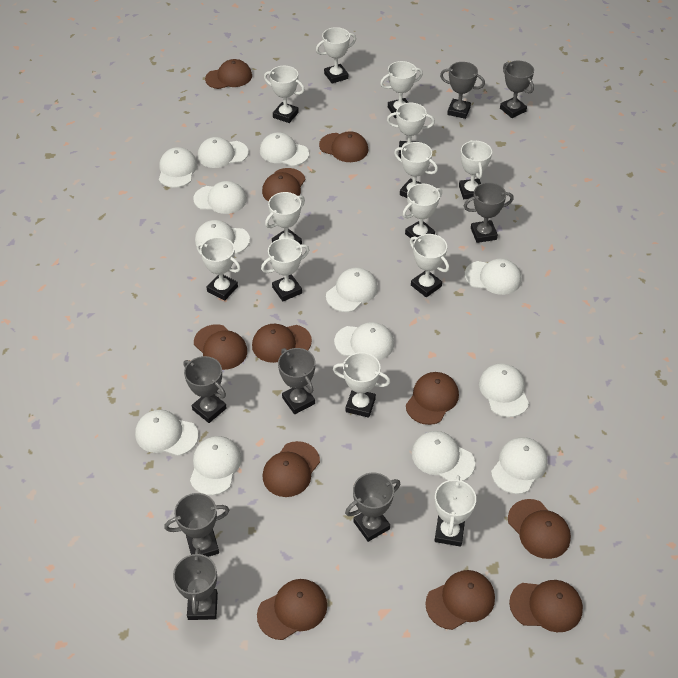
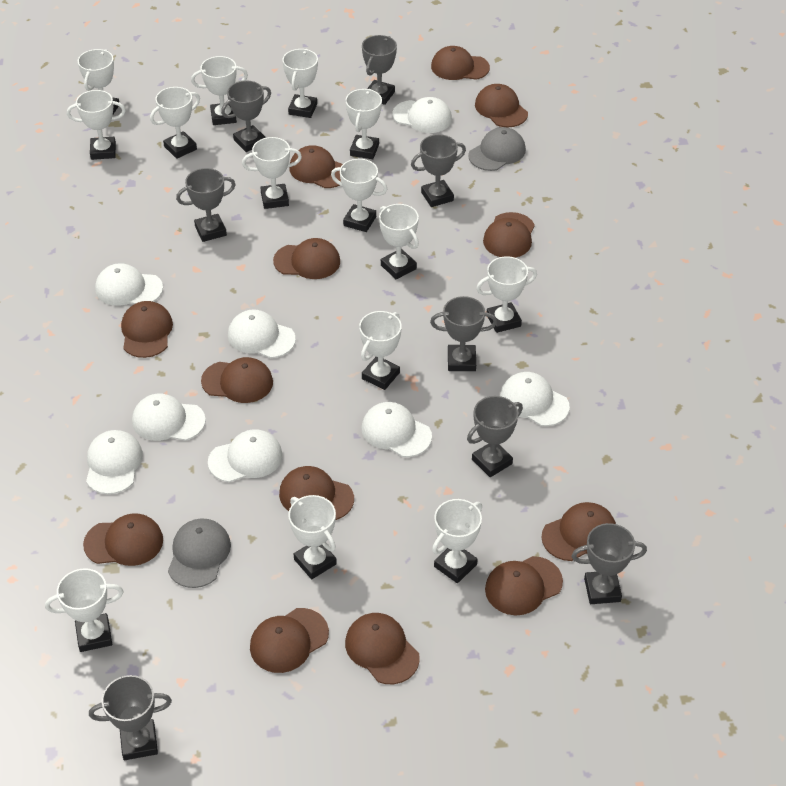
brown cap: 11 -> 13
grey cap: 0 -> 2
white cap: 13 -> 8
white trophy: 13 -> 14

